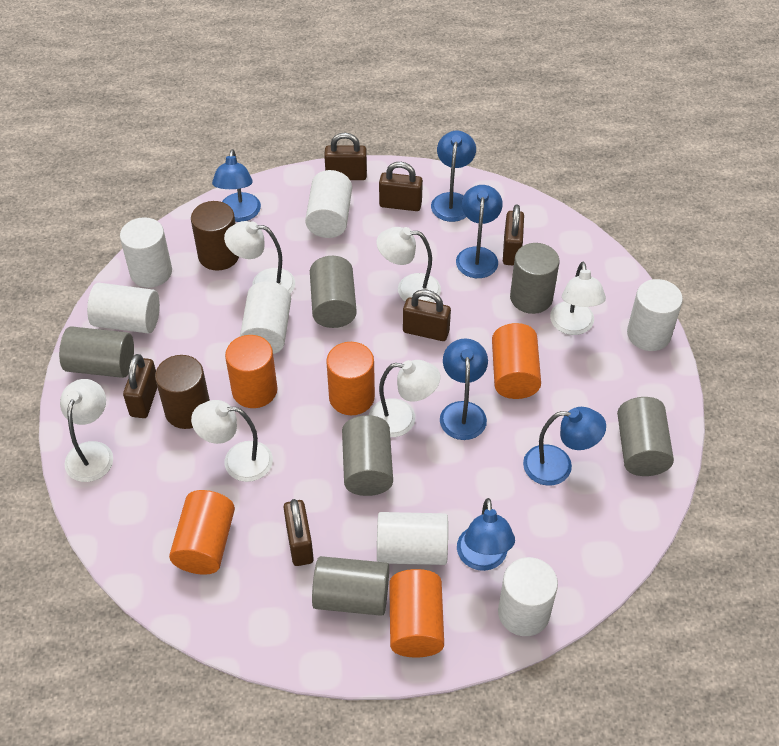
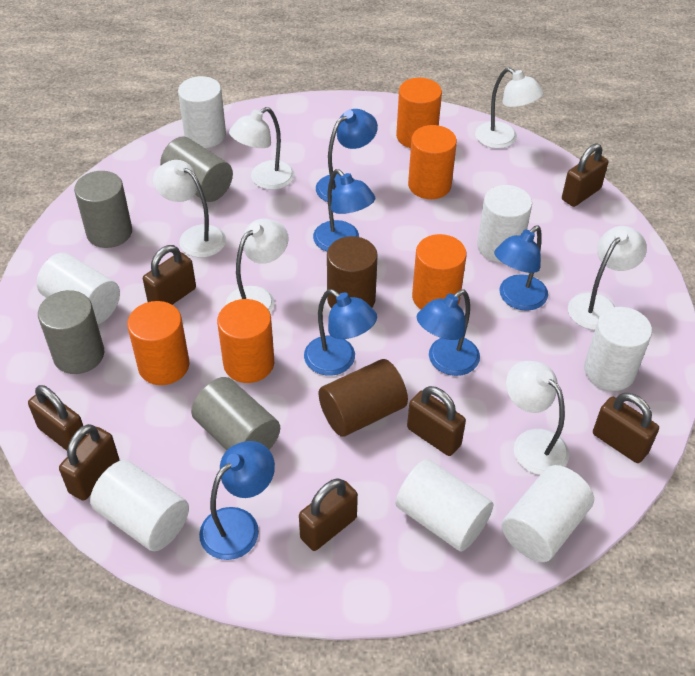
brown padlock: 6 -> 7
grey cylinder: 6 -> 4

